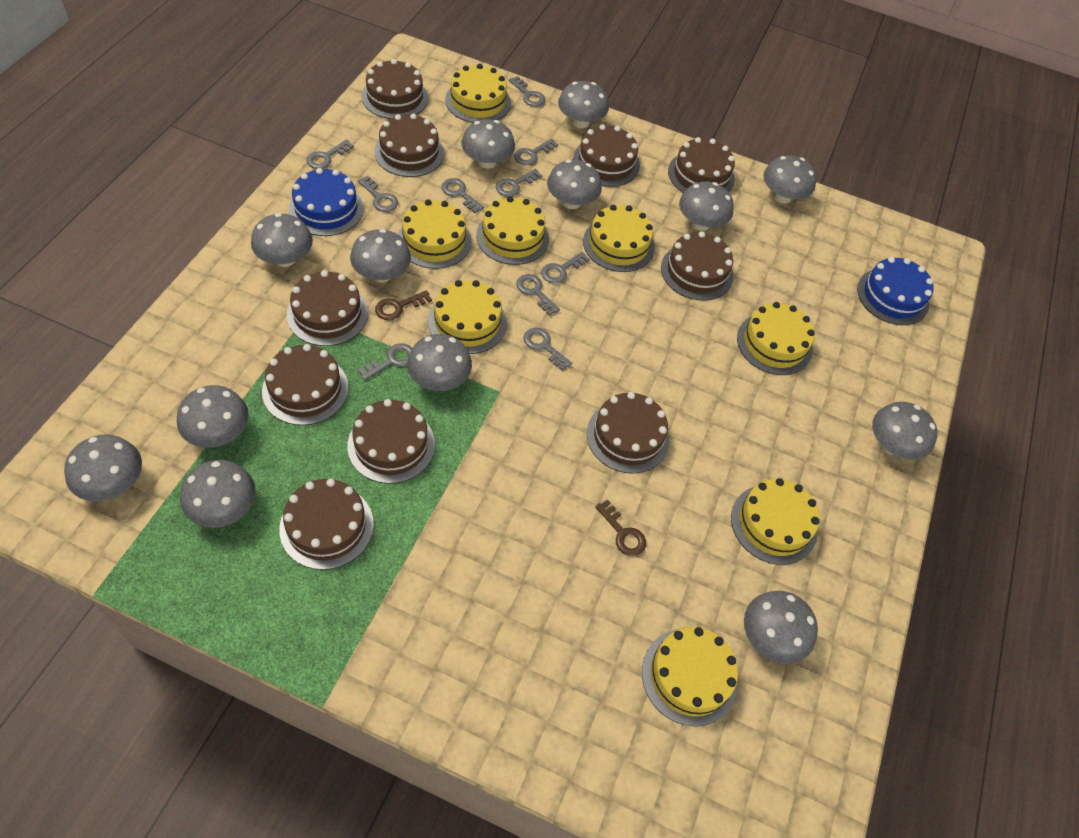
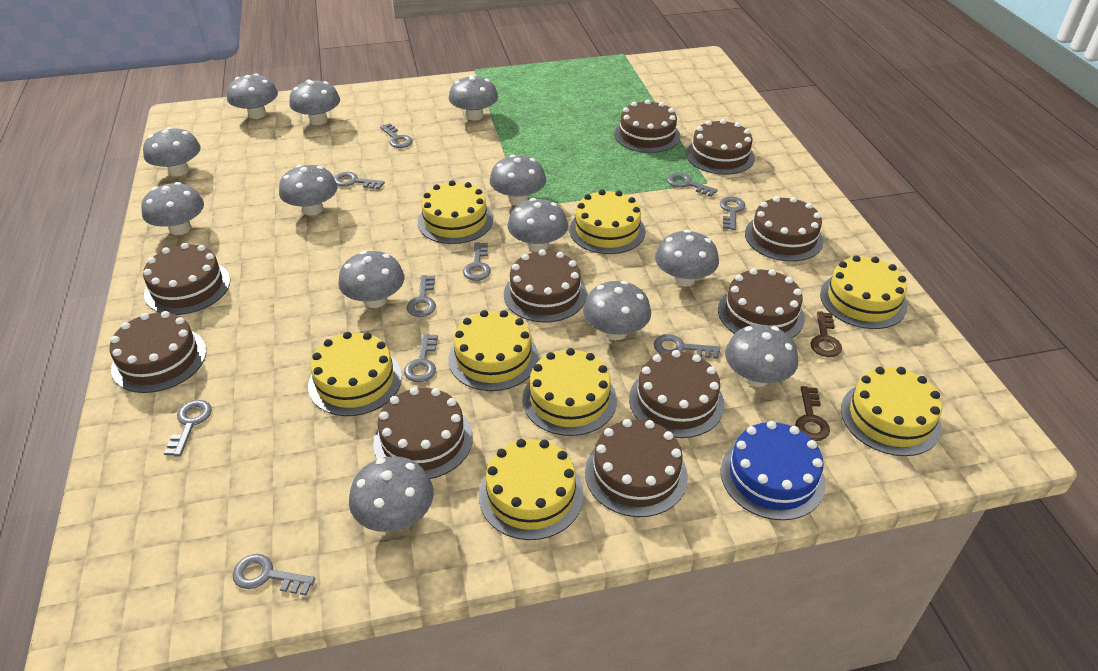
blue cake: 2 -> 1

